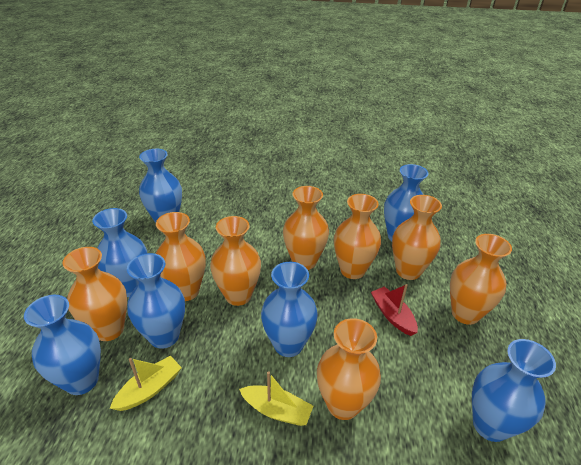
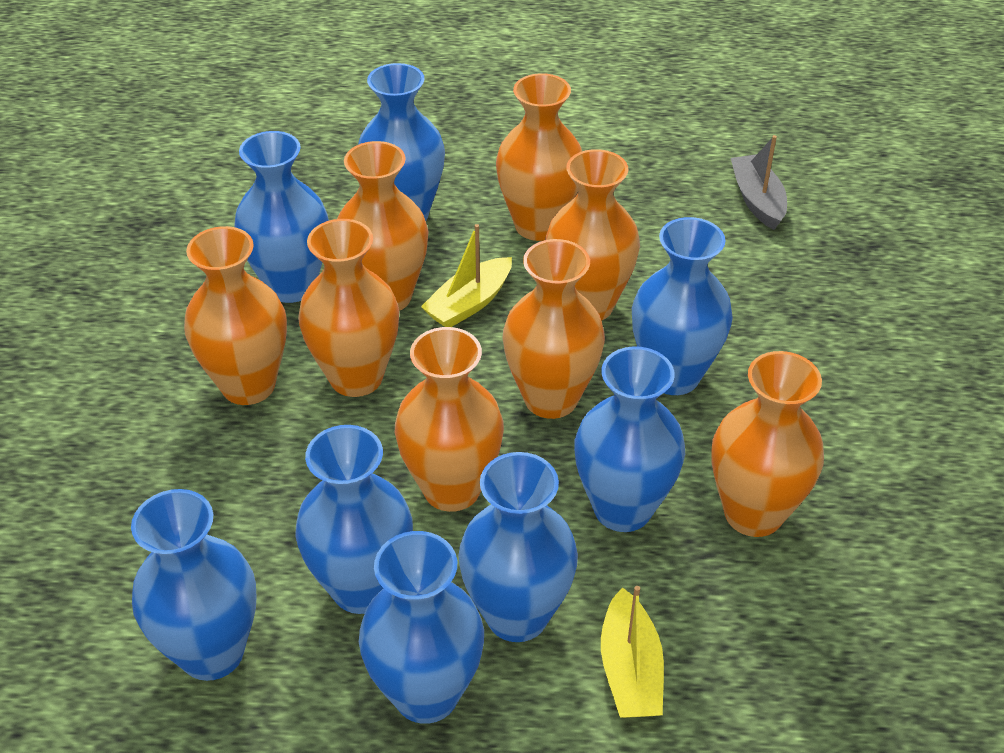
blue vase: 7 -> 8
grey boat: 0 -> 1
red boat: 1 -> 0

